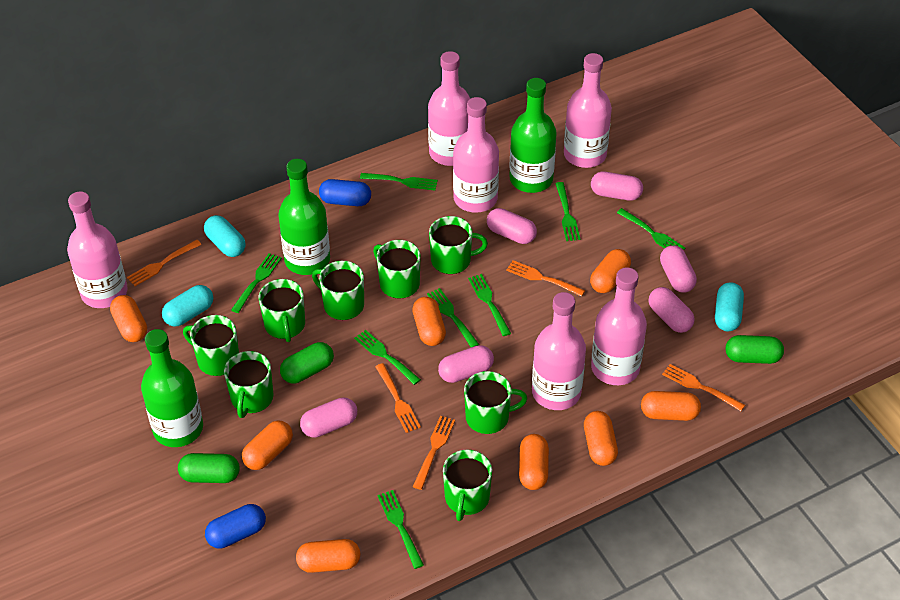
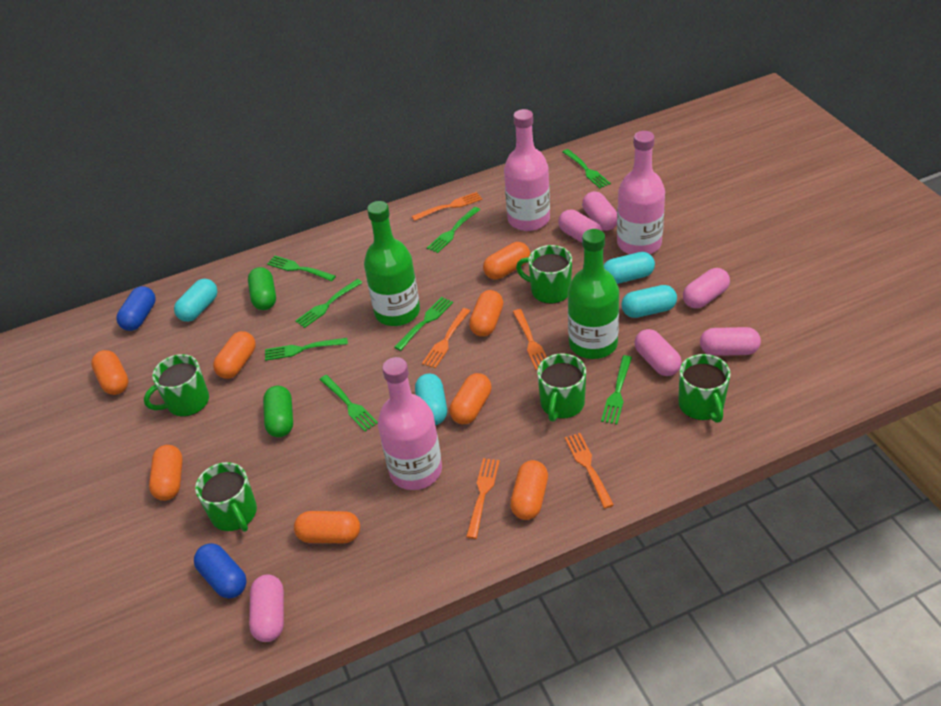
green bottle: 3 -> 2
green capsule: 3 -> 2
green mug: 8 -> 5
pink bottle: 6 -> 3
turquoise capsule: 3 -> 4

